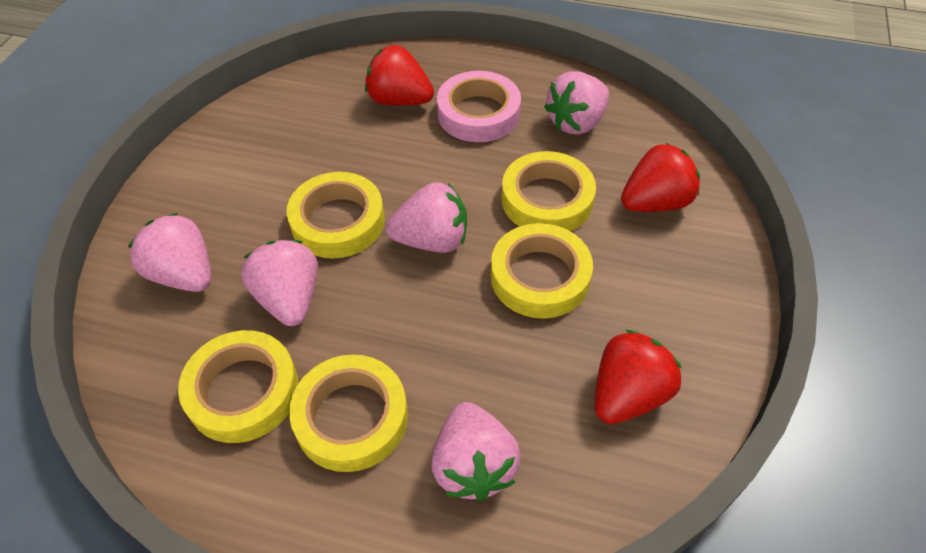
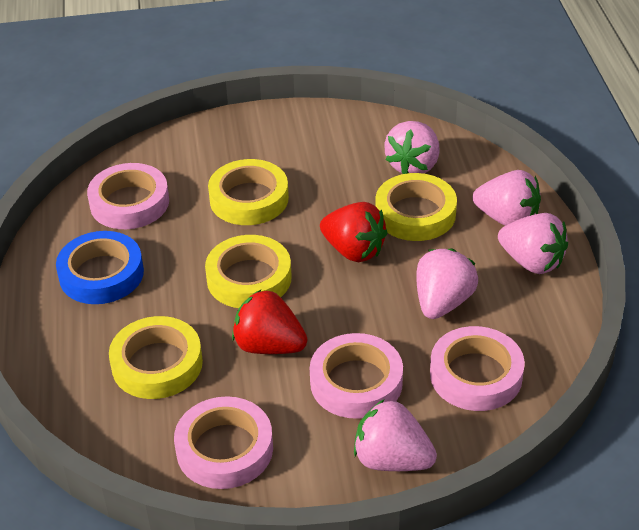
blue tape: 0 -> 1
pink tape: 1 -> 4
red strawberry: 3 -> 2
yellow tape: 5 -> 4

